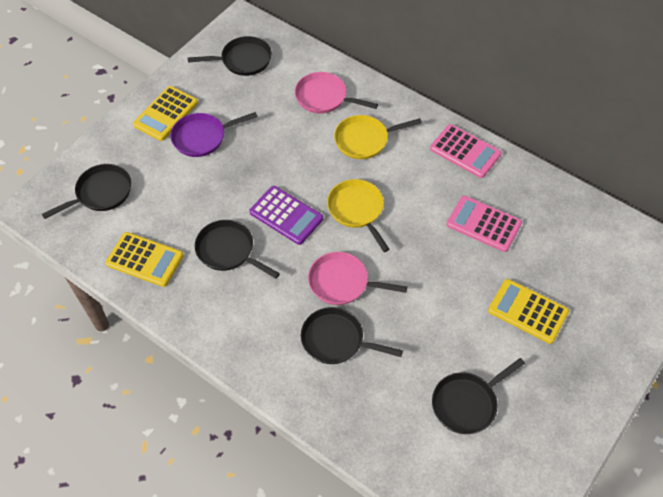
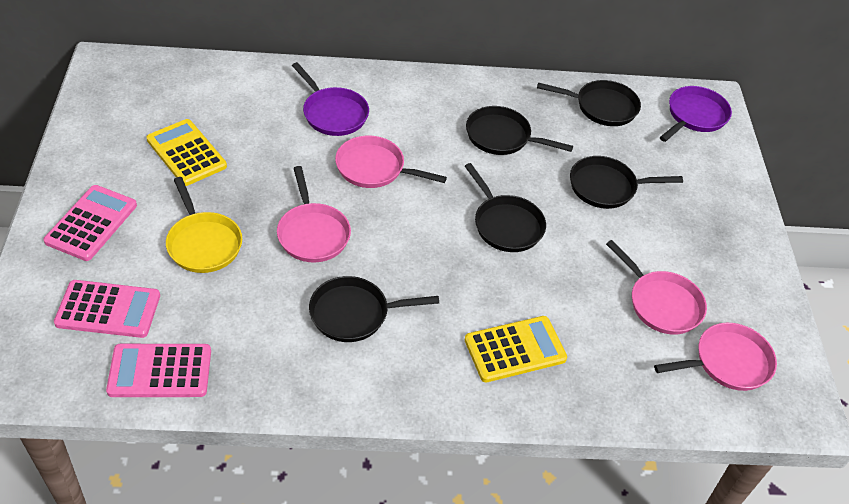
pink calculator: 2 -> 3
pink pan: 2 -> 4
purple calculator: 1 -> 0
purple pan: 1 -> 2
yellow calculator: 3 -> 2
yellow pan: 2 -> 1

